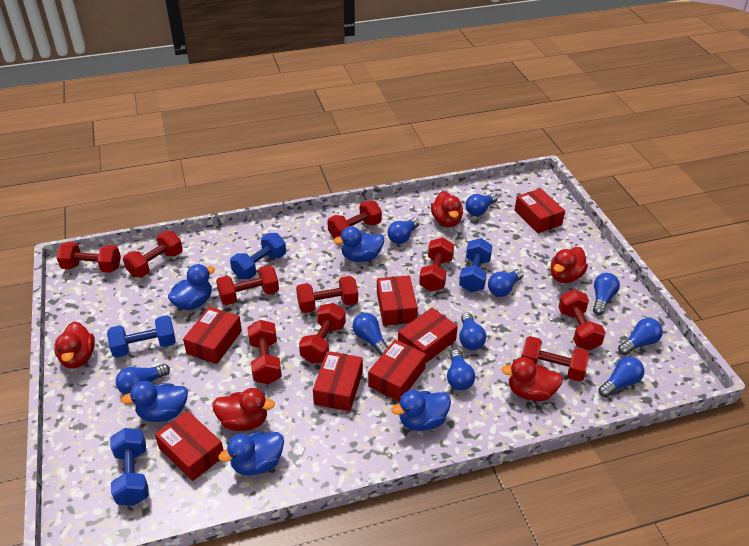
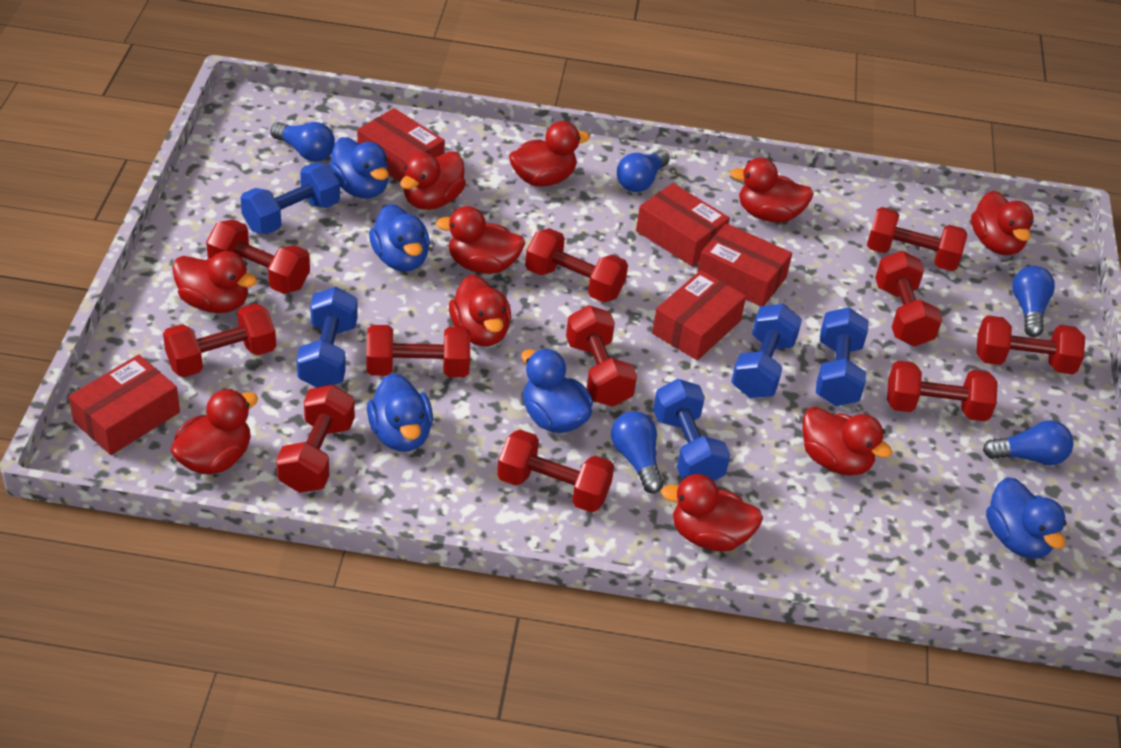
blue dumbbell: 4 -> 5
blue light bulb: 10 -> 5
red box: 7 -> 5
red duck: 5 -> 10
red dumbbell: 10 -> 11

